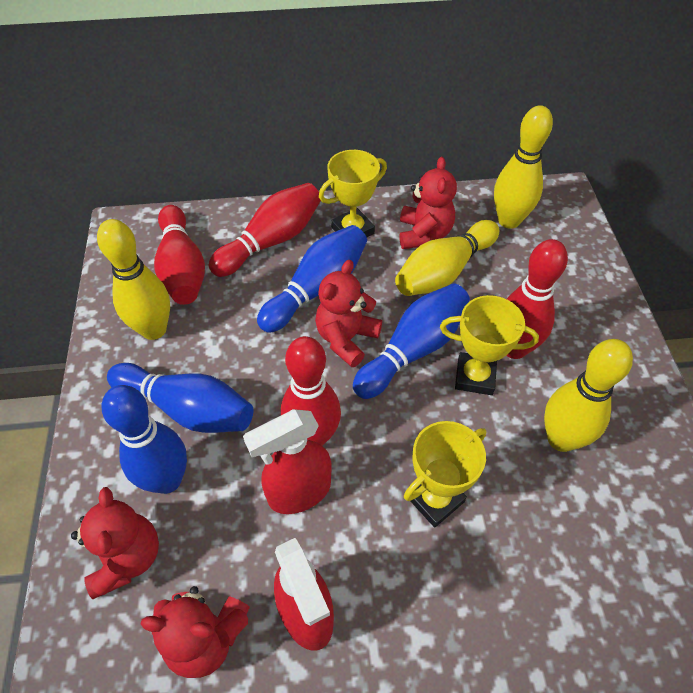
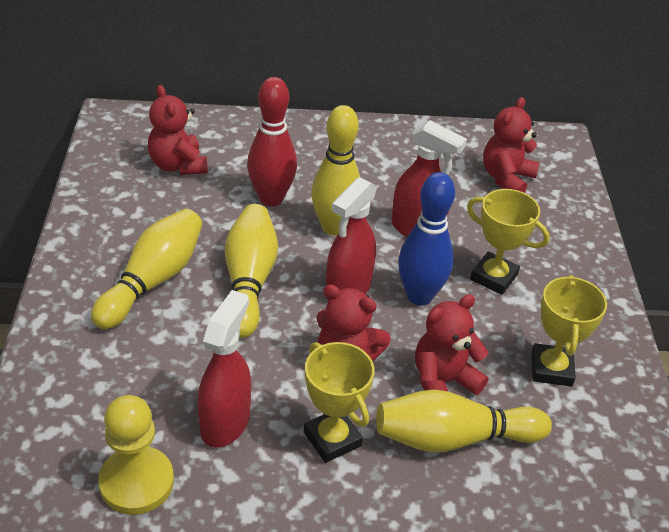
blue bowling pin: 4 -> 1
red bowling pin: 4 -> 1
red spray bottle: 2 -> 3
yellow pawn: 0 -> 1

